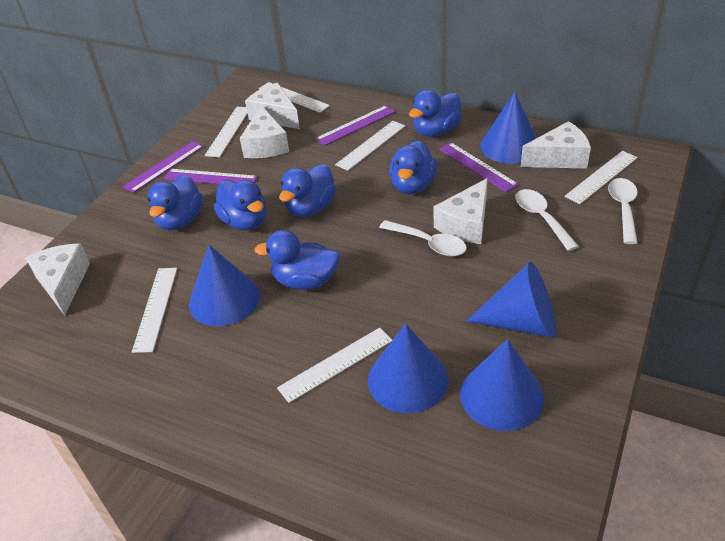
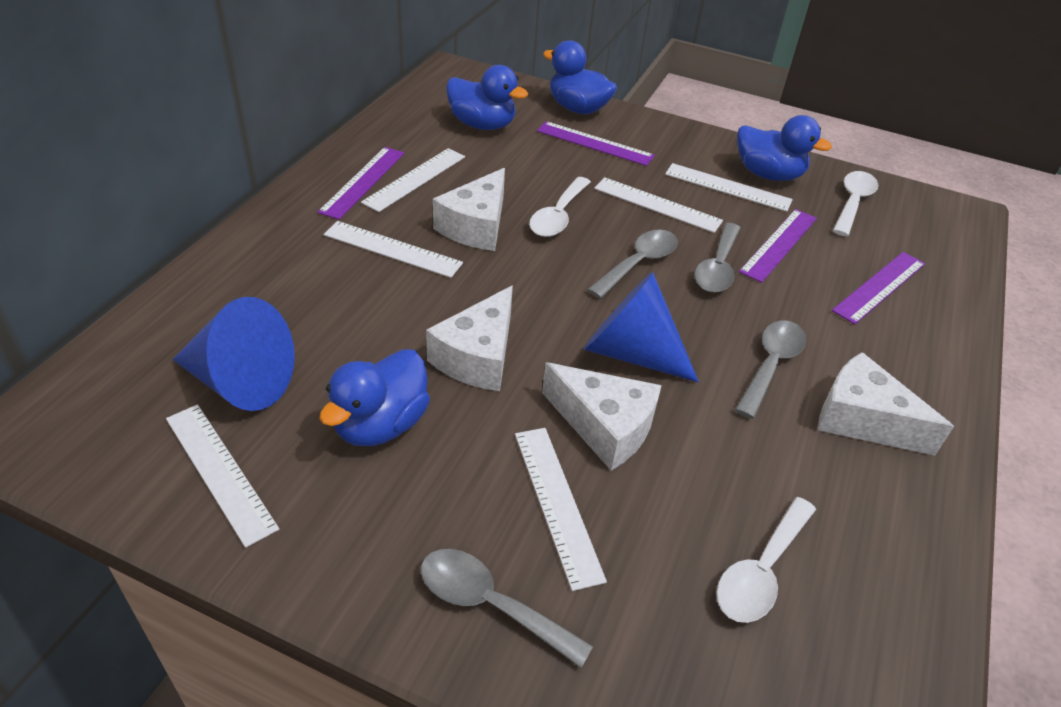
blue cone: 5 -> 2
blue duck: 6 -> 4
grey spoon: 0 -> 4
white cheese: 5 -> 4

